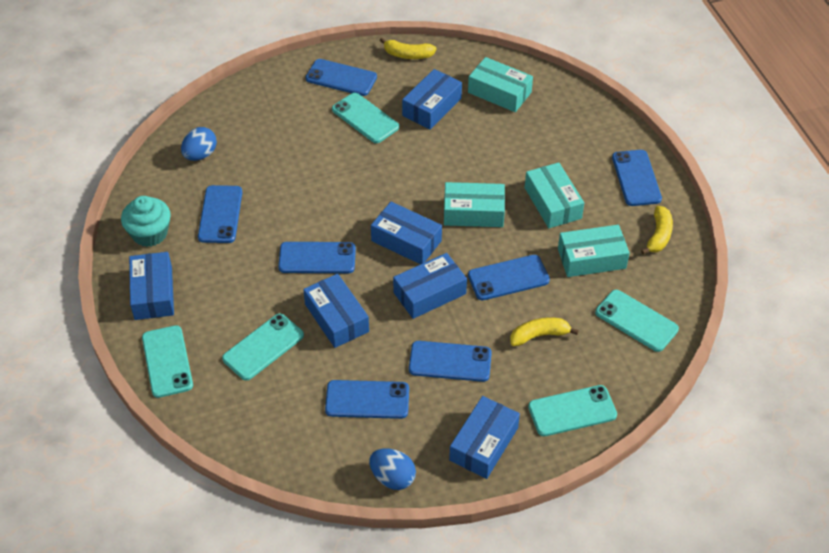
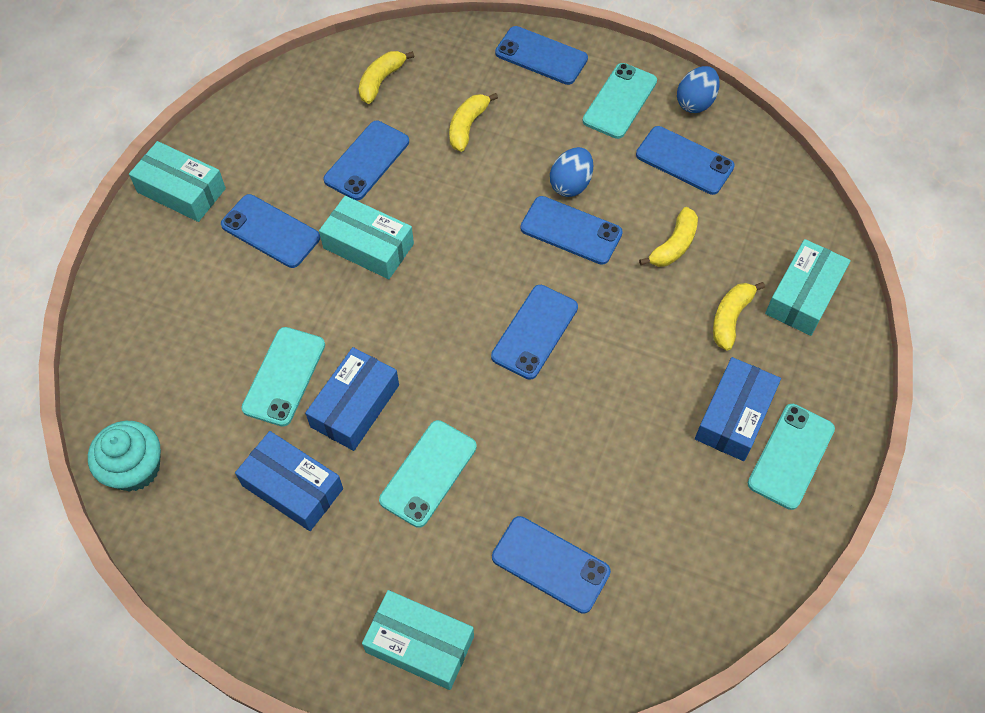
blue box: 6 -> 3
turquoise phone: 5 -> 4
yellow banana: 3 -> 4

